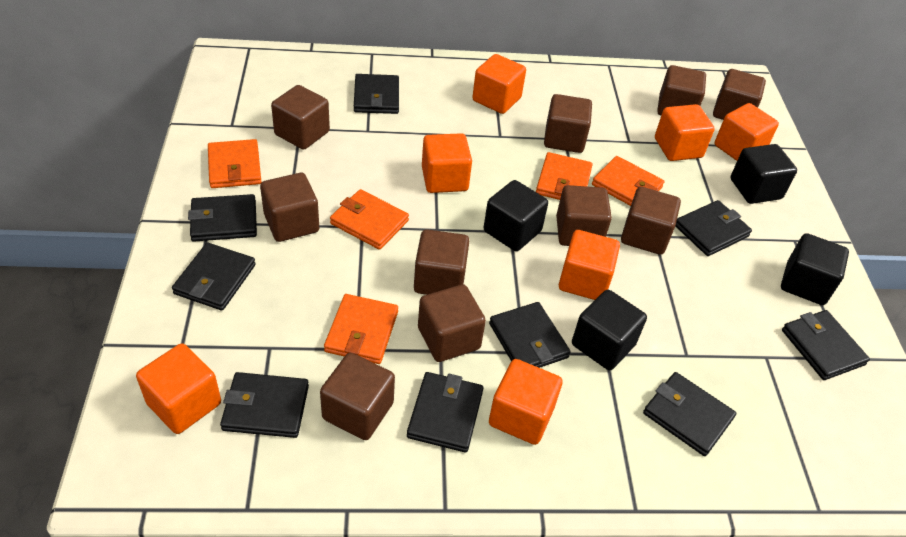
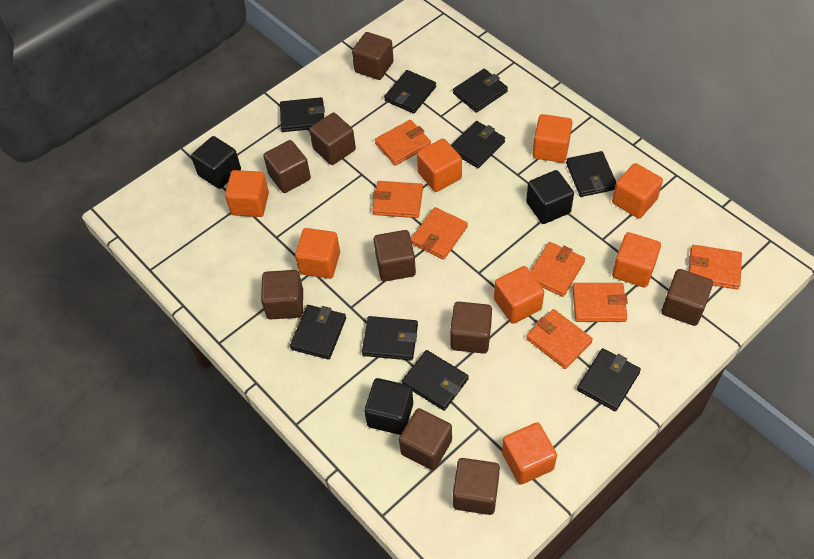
black cube: 4 -> 3
brown cube: 10 -> 9
orange cube: 7 -> 8
orange wallet: 5 -> 7

